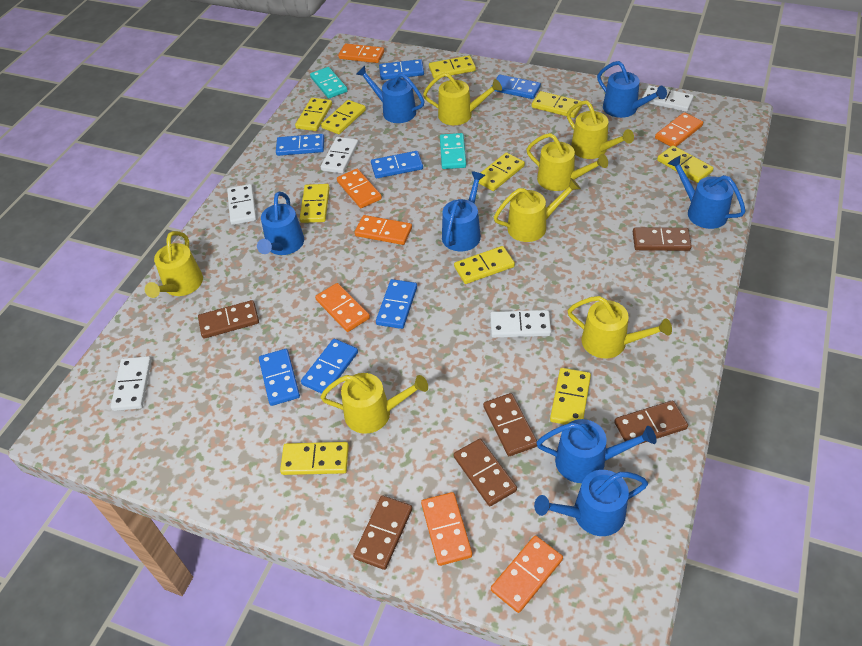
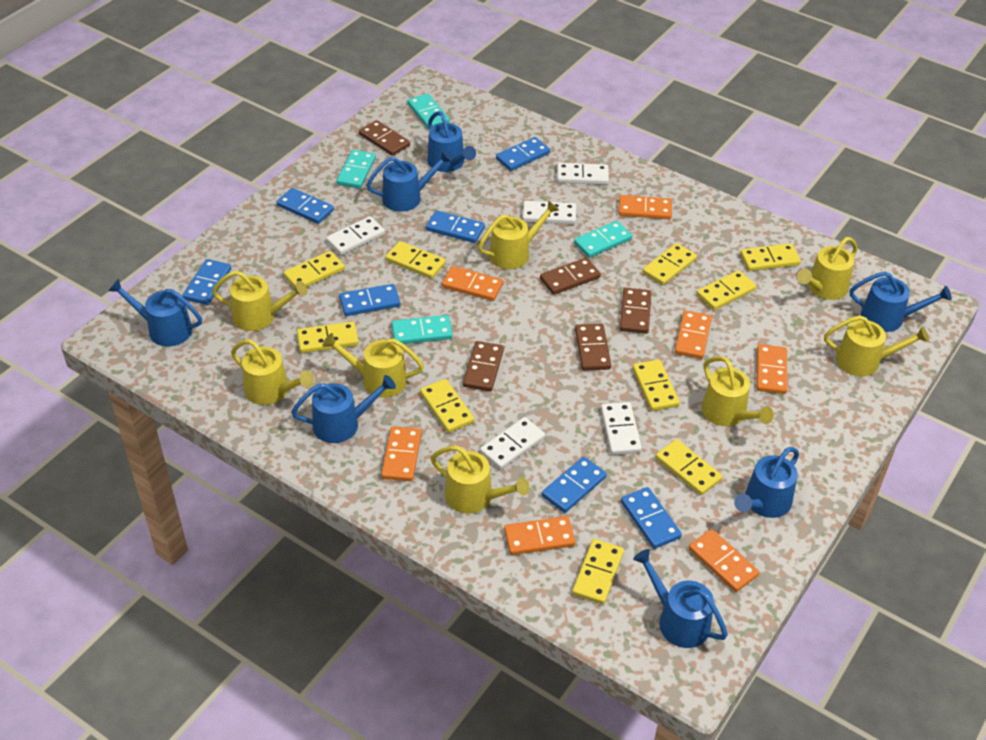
brown domino: 6 -> 5
turquoise domino: 2 -> 4
yellow watering can: 7 -> 8

